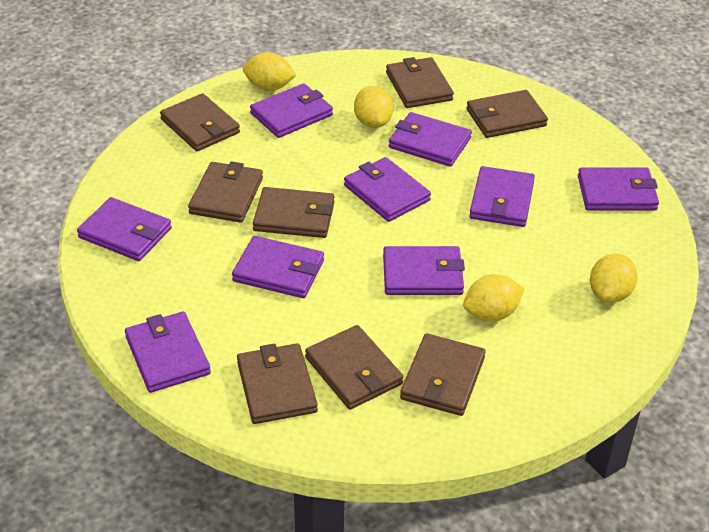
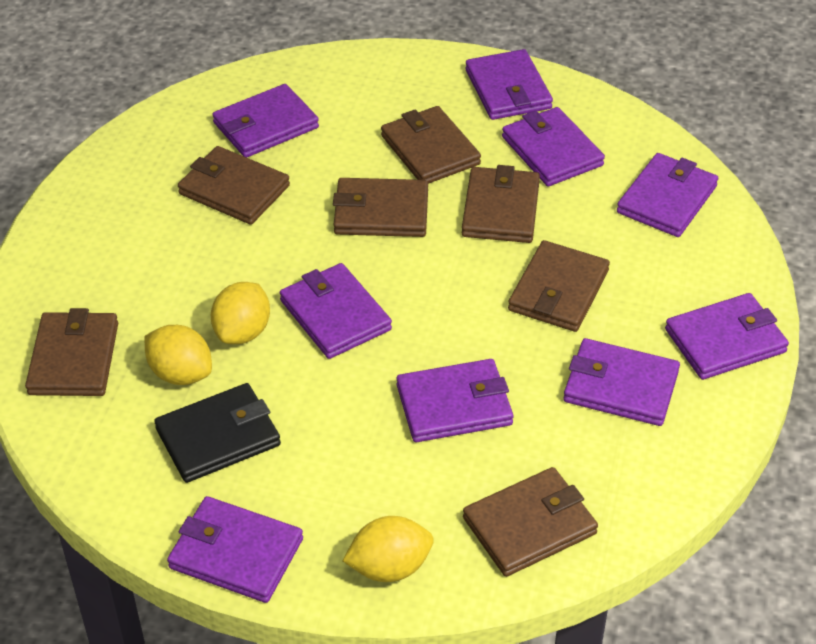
black wallet: 0 -> 1
brown wallet: 8 -> 7
yellow lemon: 4 -> 3

